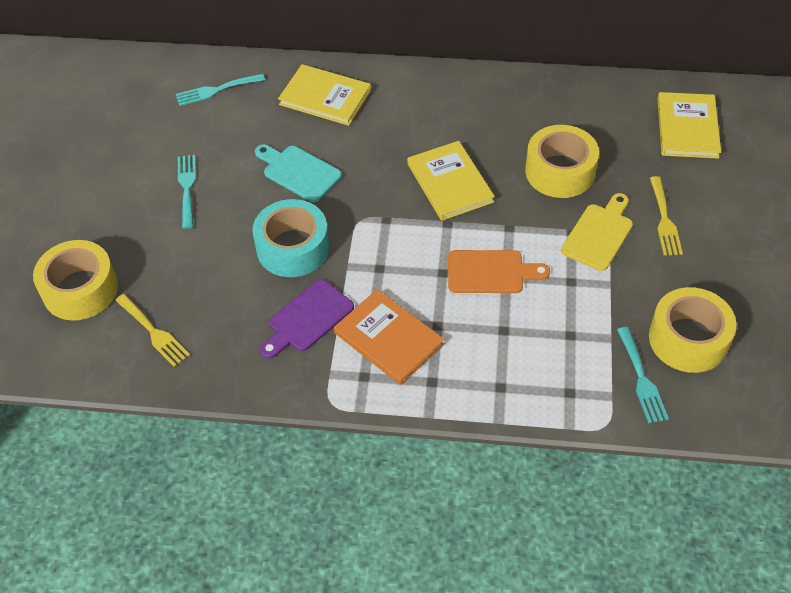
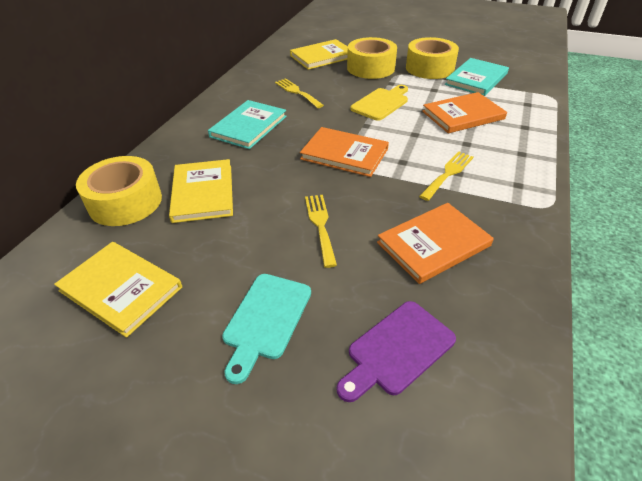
orange book: 1 -> 3
orange cutting board: 1 -> 0
turquoise book: 0 -> 2
turquoise fork: 3 -> 0
turquoise tape: 1 -> 0
yellow fork: 2 -> 3

